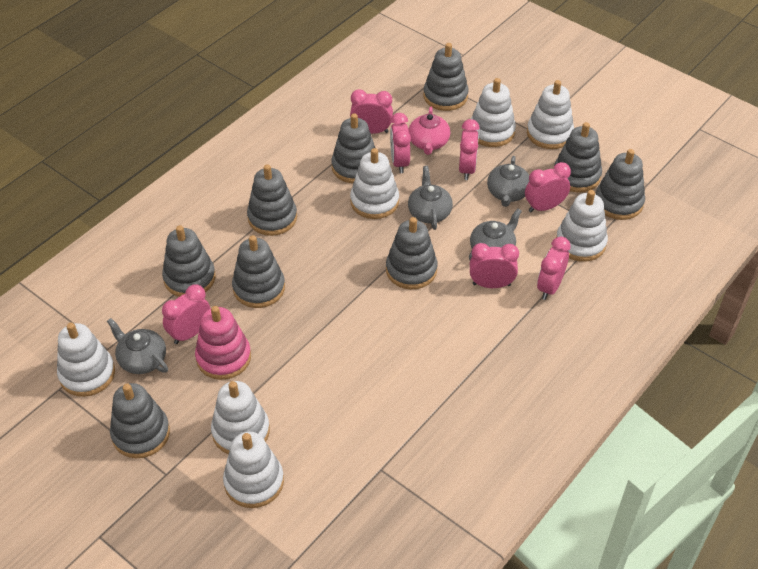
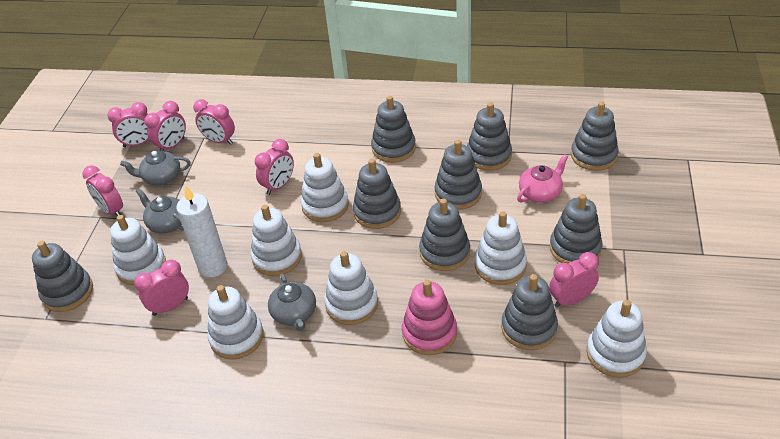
grey teapot: 4 -> 3
white candle: 0 -> 1

